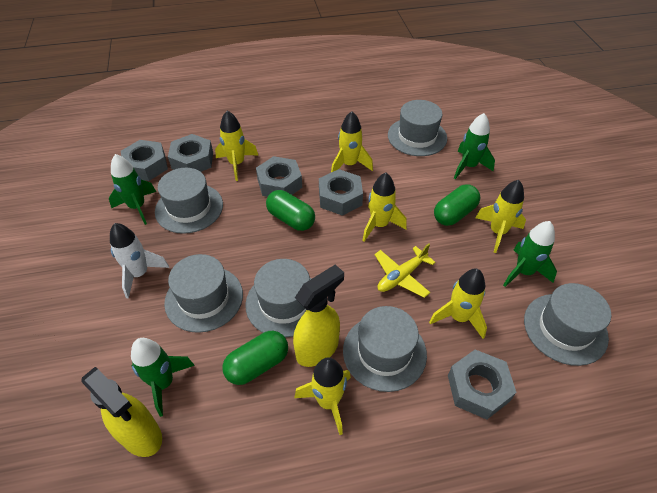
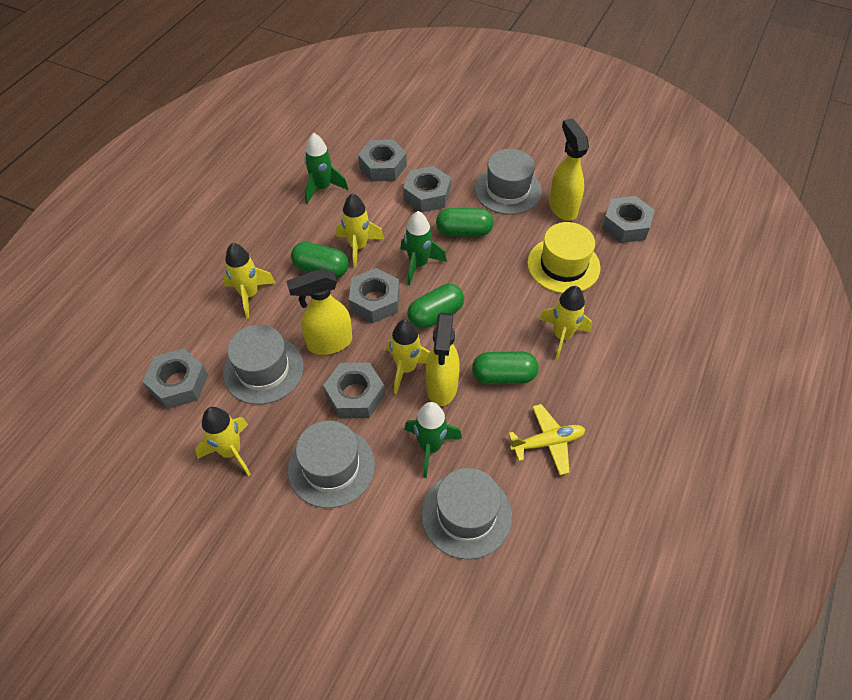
green capsule: 3 -> 4
green rocket: 4 -> 3
grey hat: 6 -> 4
grey nut: 5 -> 6
white rocket: 1 -> 0
yellow hat: 0 -> 1
yellow rocket: 6 -> 5
yellow spray bottle: 2 -> 3

